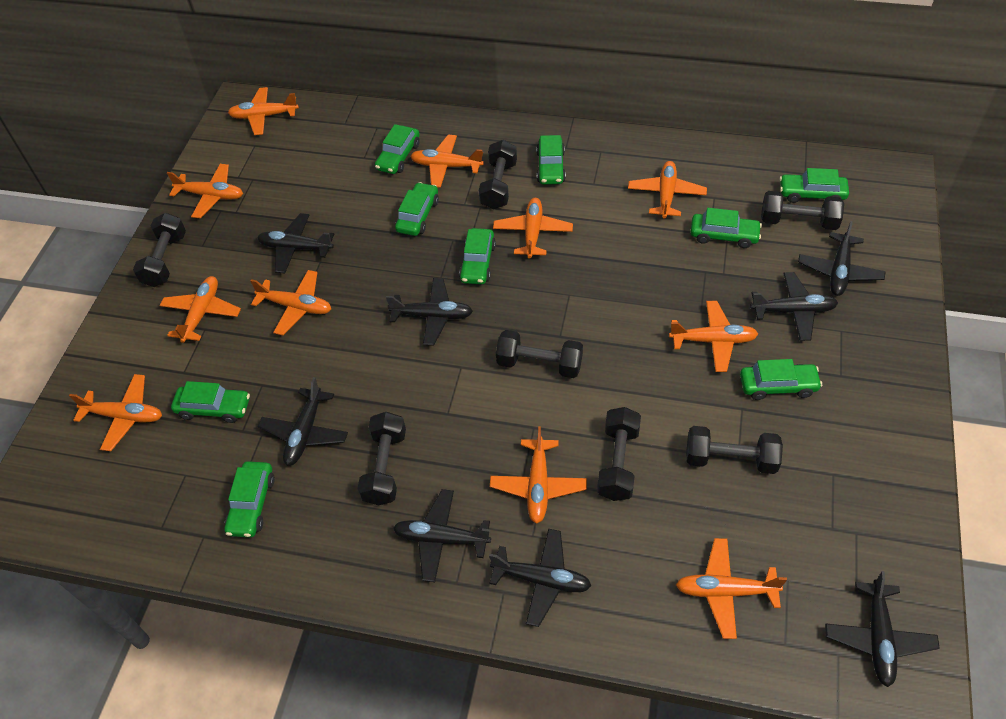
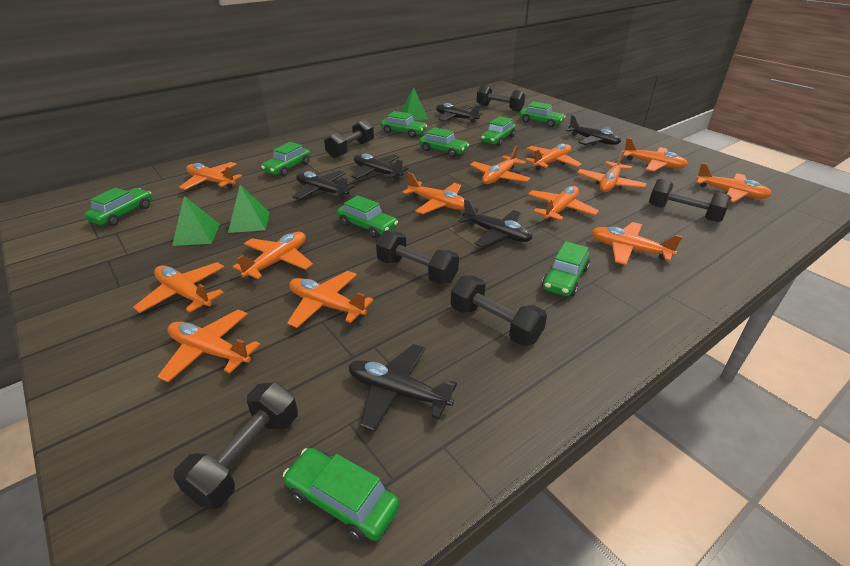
black dumbbell: 7 -> 6
black plane: 8 -> 6
green pyramid: 0 -> 3
orange plane: 11 -> 13

